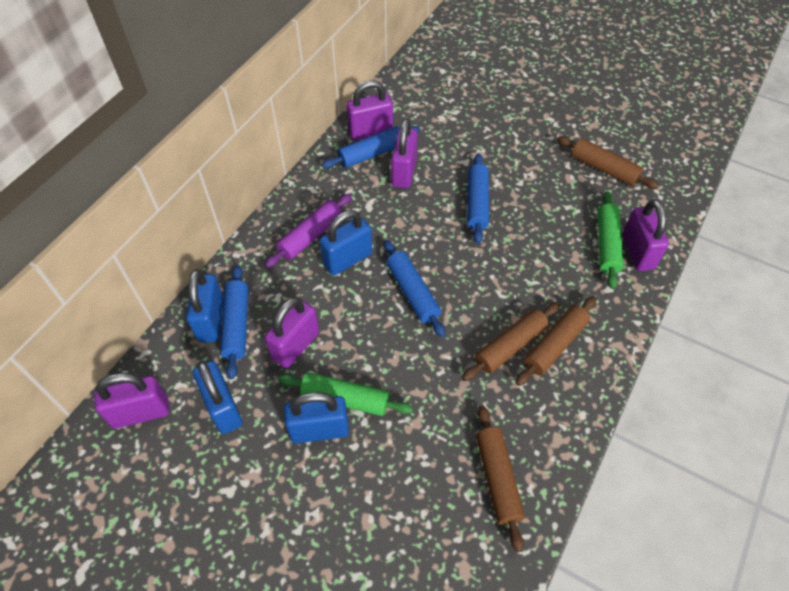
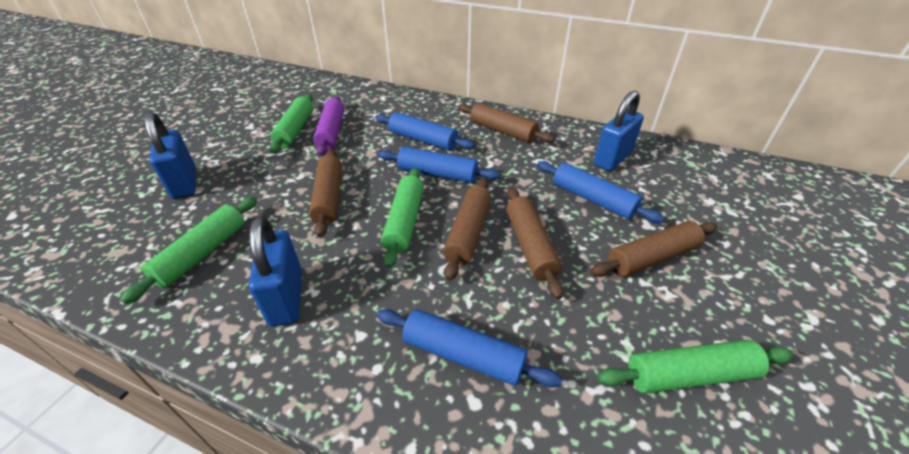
blue padlock: 4 -> 3
brown rolling pin: 4 -> 5
green rolling pin: 2 -> 4
purple padlock: 5 -> 0

